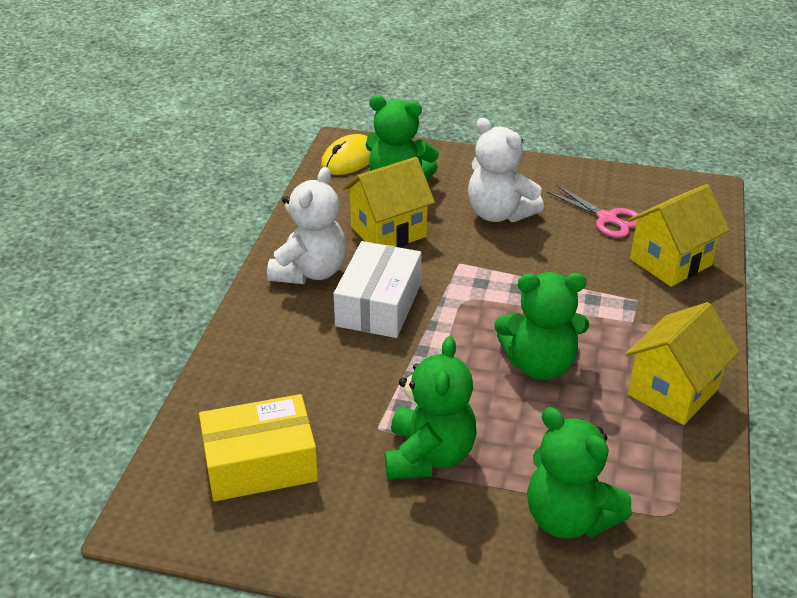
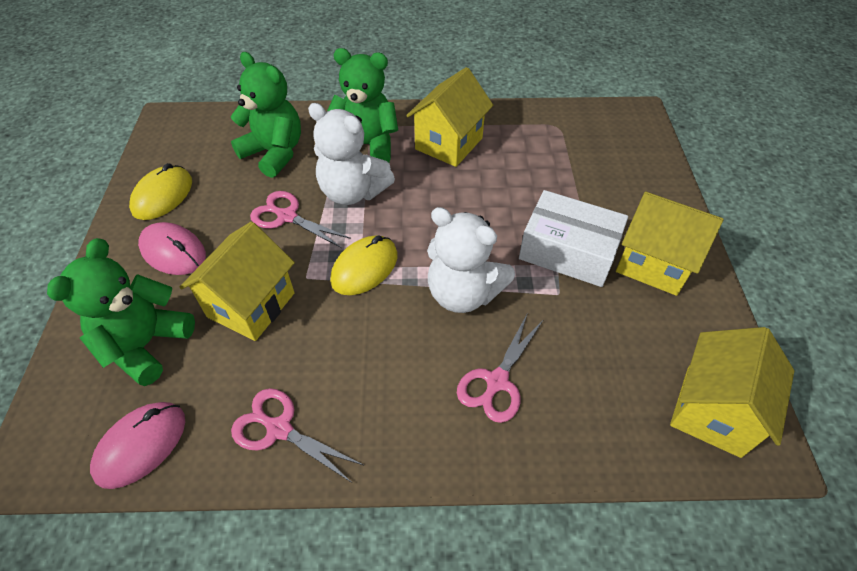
green teddy bear: 4 -> 3
pink mouse: 0 -> 2
pink scissors: 1 -> 3
yellow box: 1 -> 0
yellow house: 3 -> 4
yellow mouse: 1 -> 2

